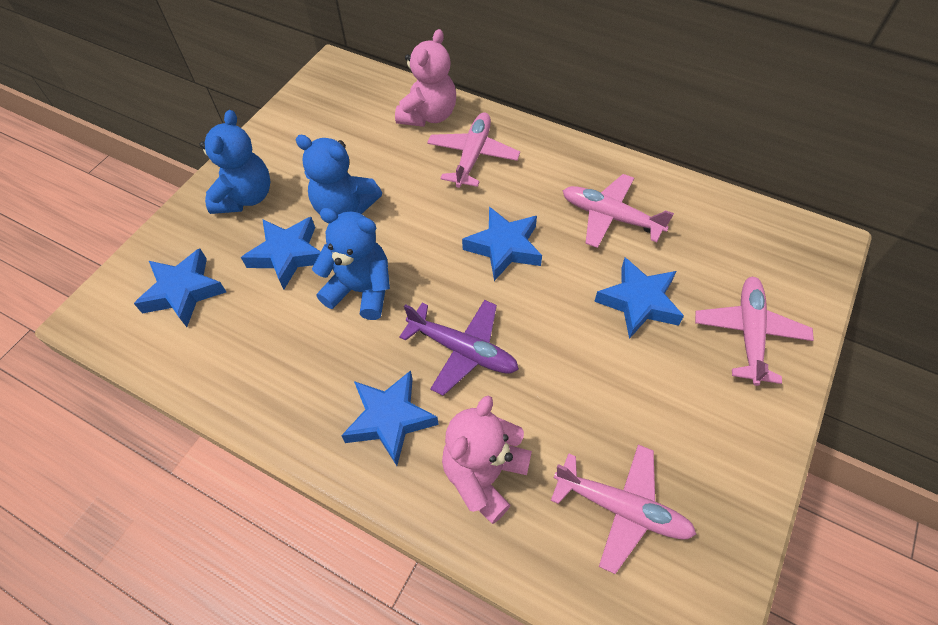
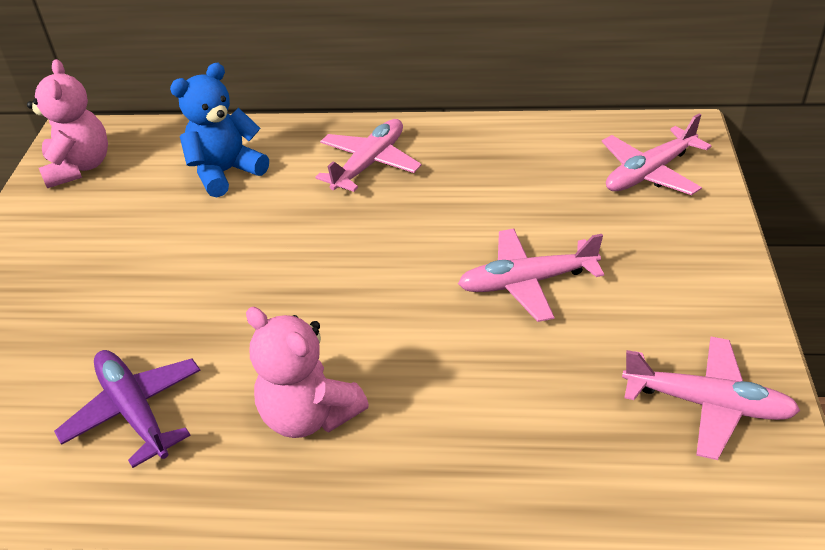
blue star: 5 -> 0
blue teddy bear: 3 -> 1

